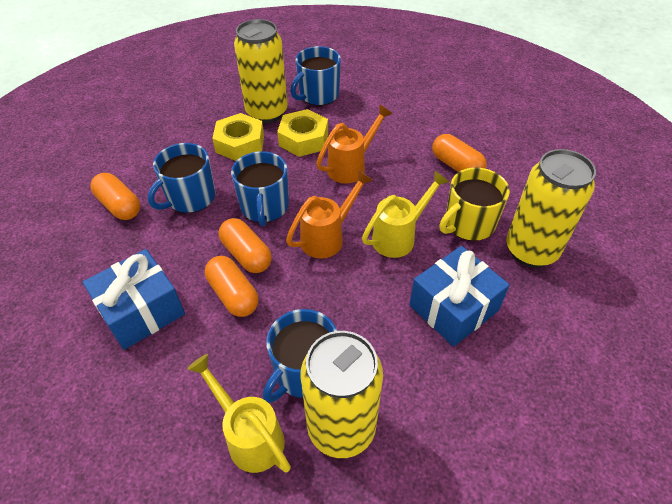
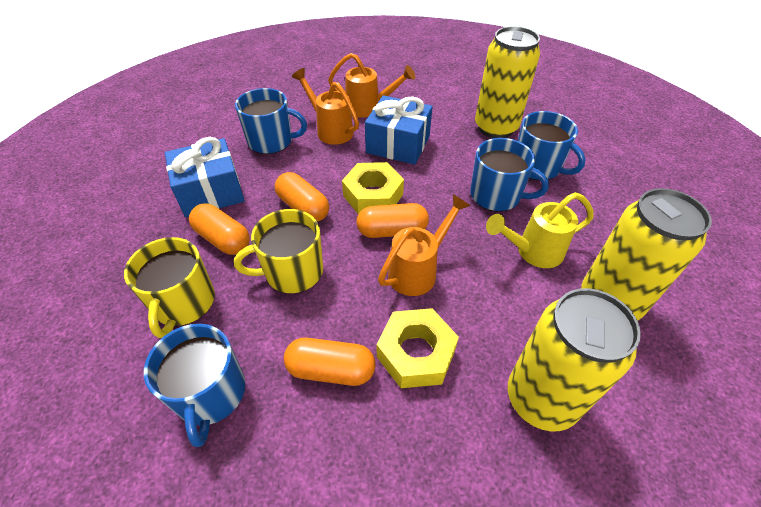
orange watering can: 2 -> 3
yellow mug: 1 -> 2
yellow watering can: 2 -> 1

